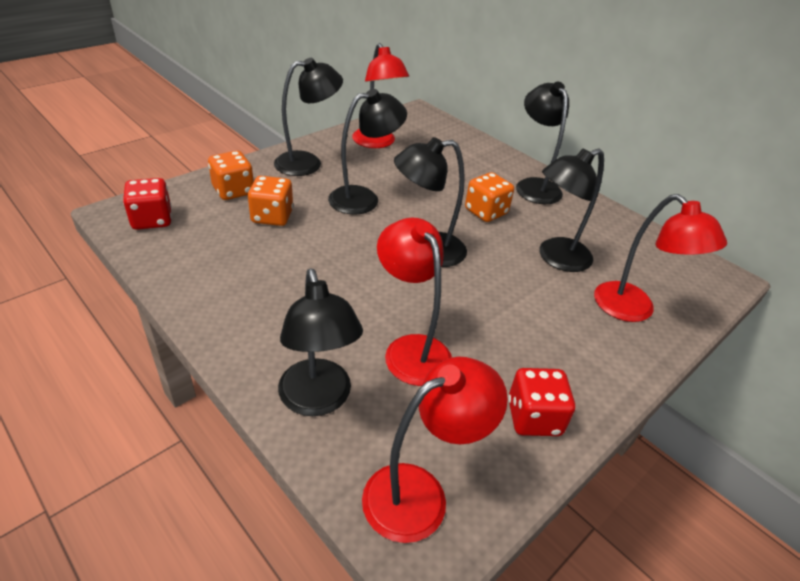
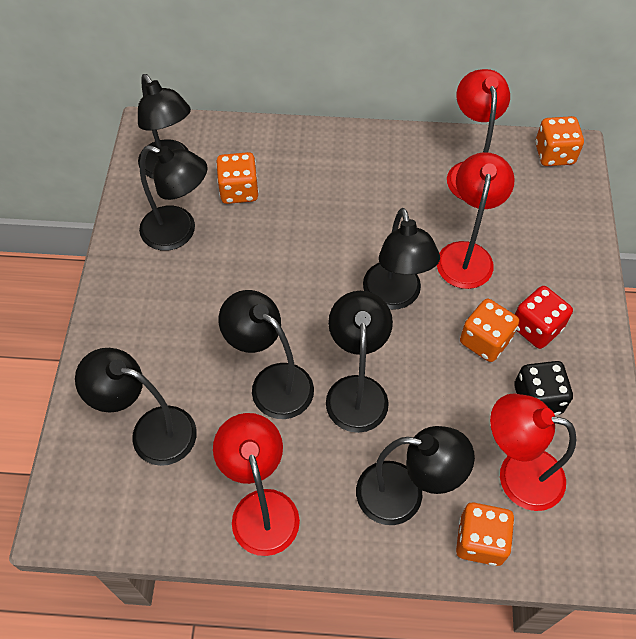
black dice: 0 -> 1
black lamp: 6 -> 7
orange dice: 3 -> 4
red dice: 2 -> 1

